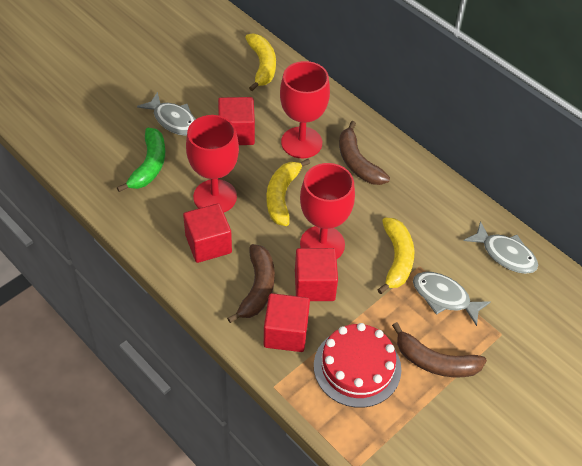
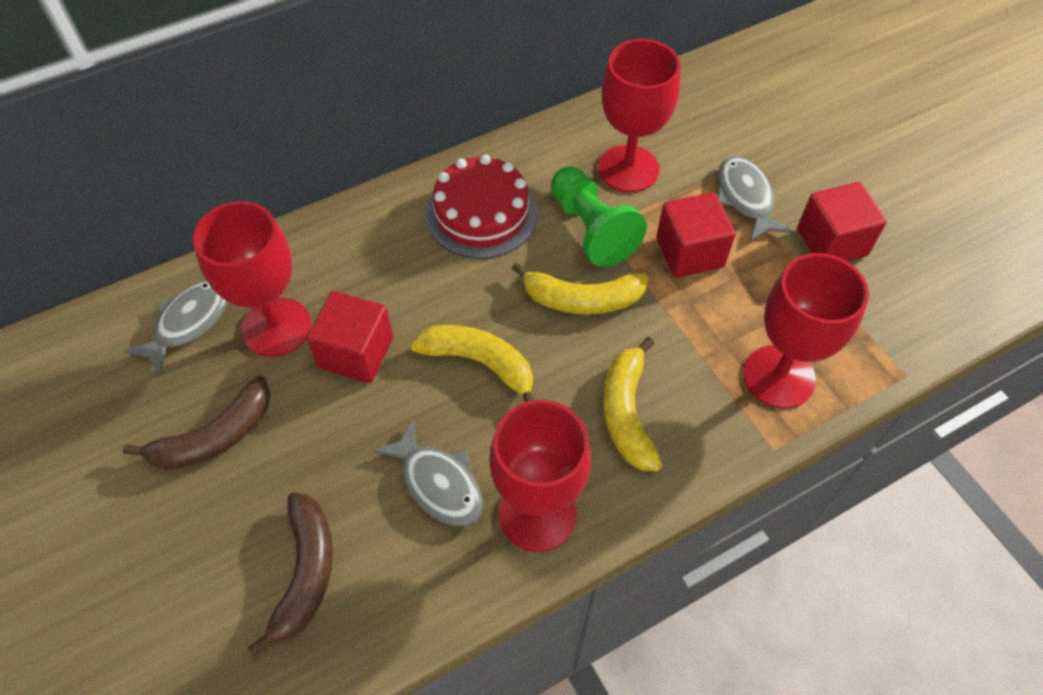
brown banana: 3 -> 2
green banana: 1 -> 0
green pawn: 0 -> 1
red cube: 4 -> 3
red goblet: 3 -> 4

